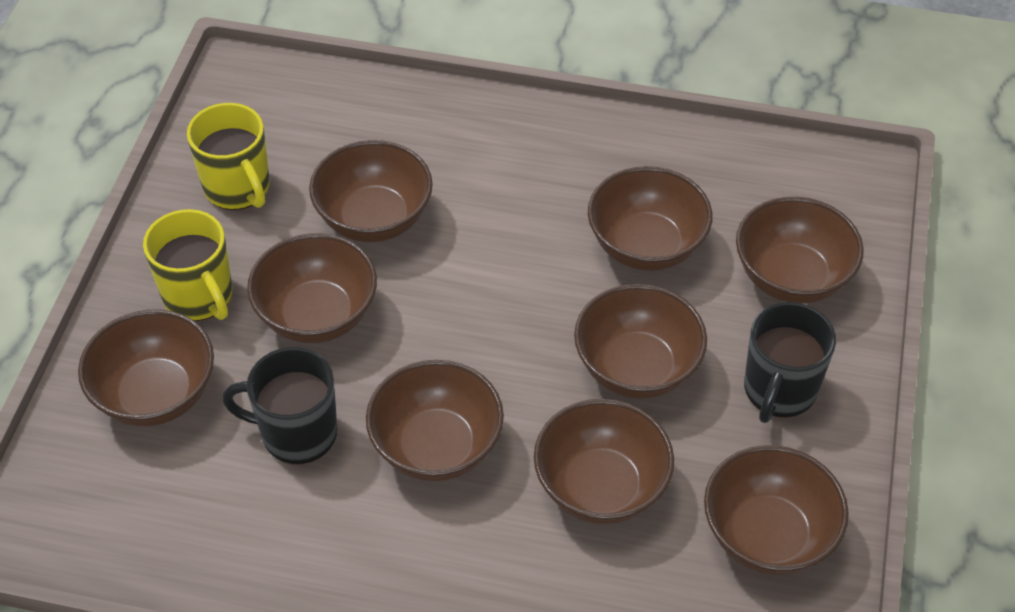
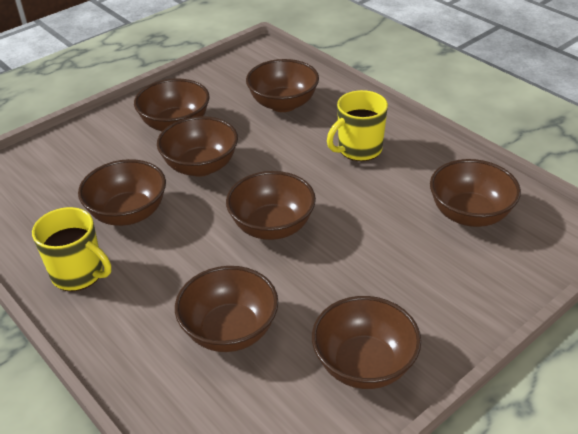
black mug: 2 -> 0
brown bowl: 9 -> 8

